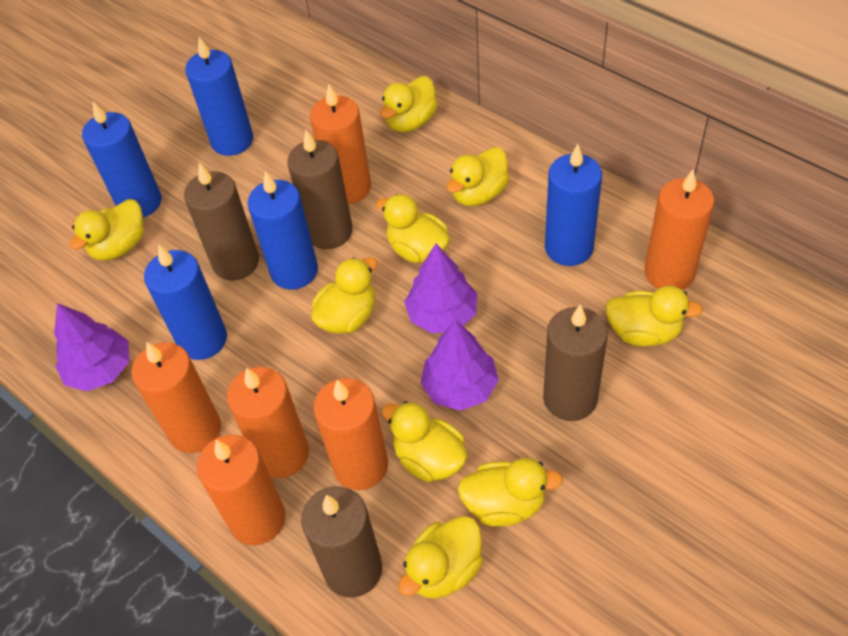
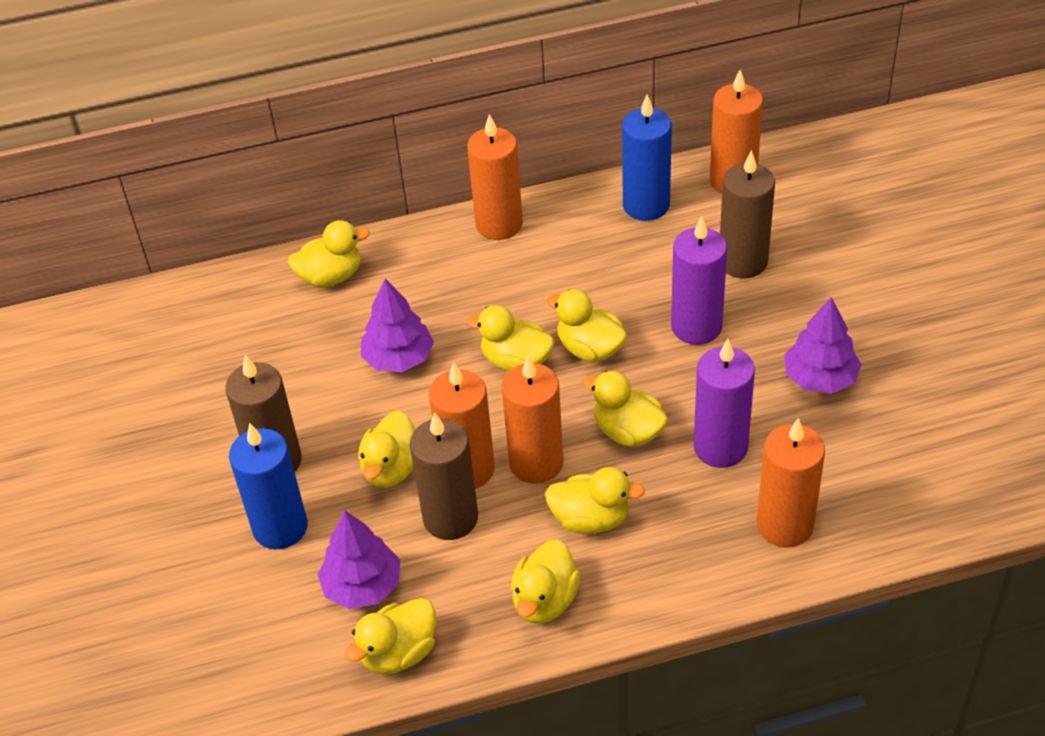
blue candle: 5 -> 2
brown candle: 4 -> 3
orange candle: 6 -> 5
purple candle: 0 -> 2
yellow duck: 9 -> 8

